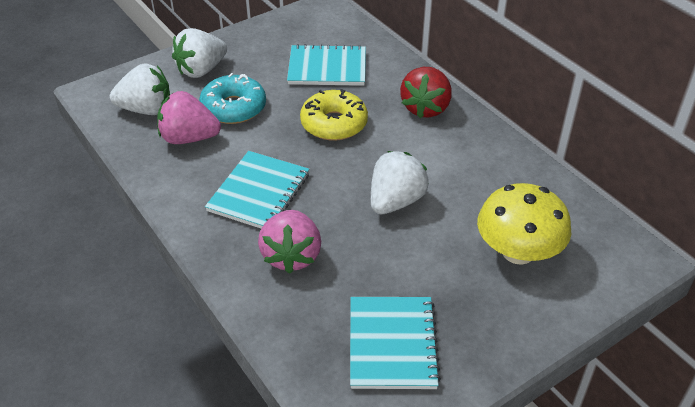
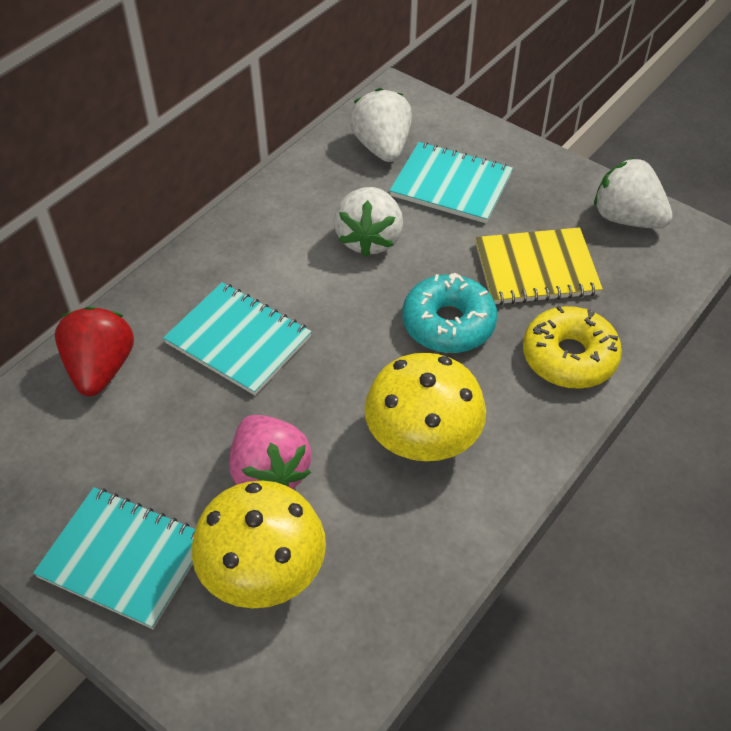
pink strawberry: 2 -> 1
yellow mushroom: 1 -> 2
yellow notebook: 0 -> 1

